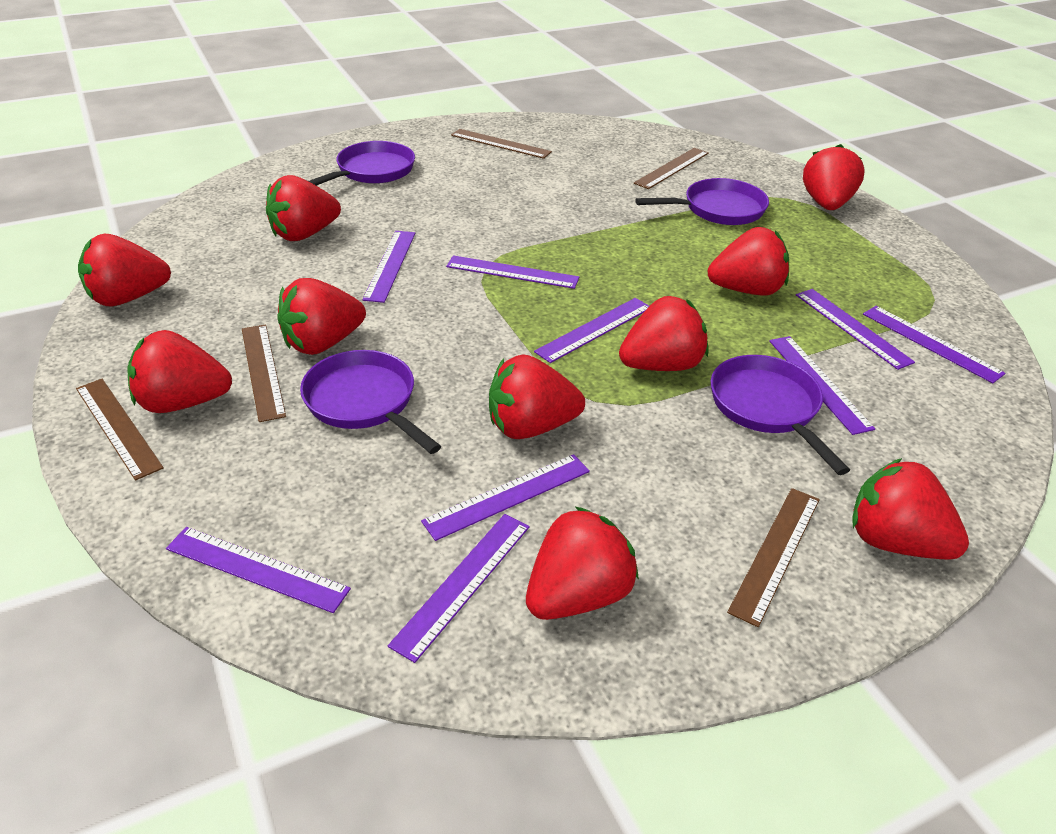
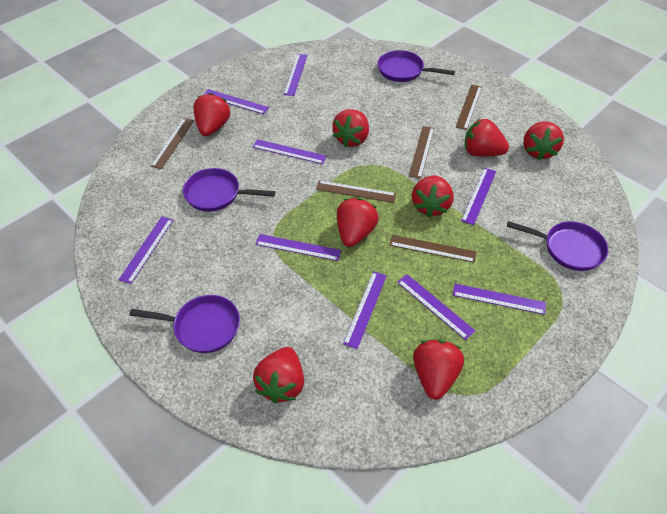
red strawberry: 10 -> 8

